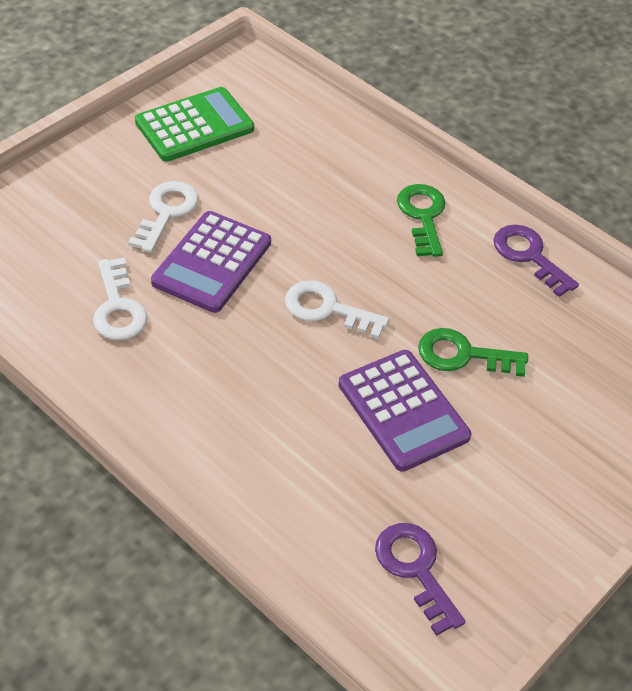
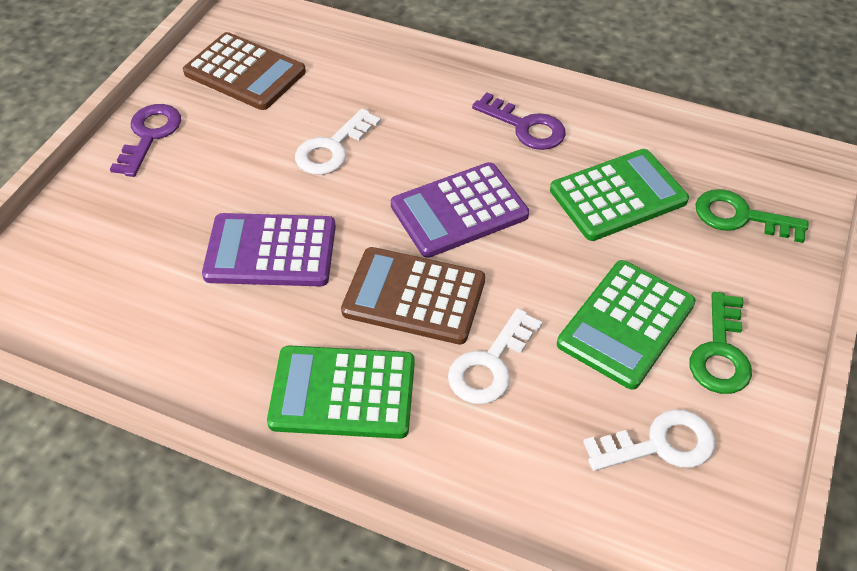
brown calculator: 0 -> 2
green calculator: 1 -> 3

